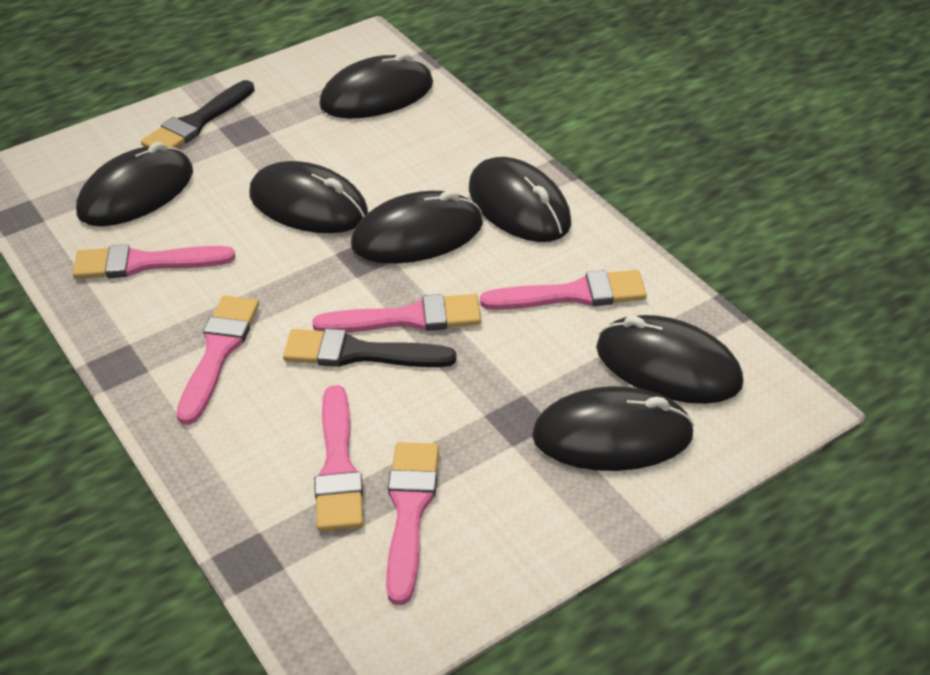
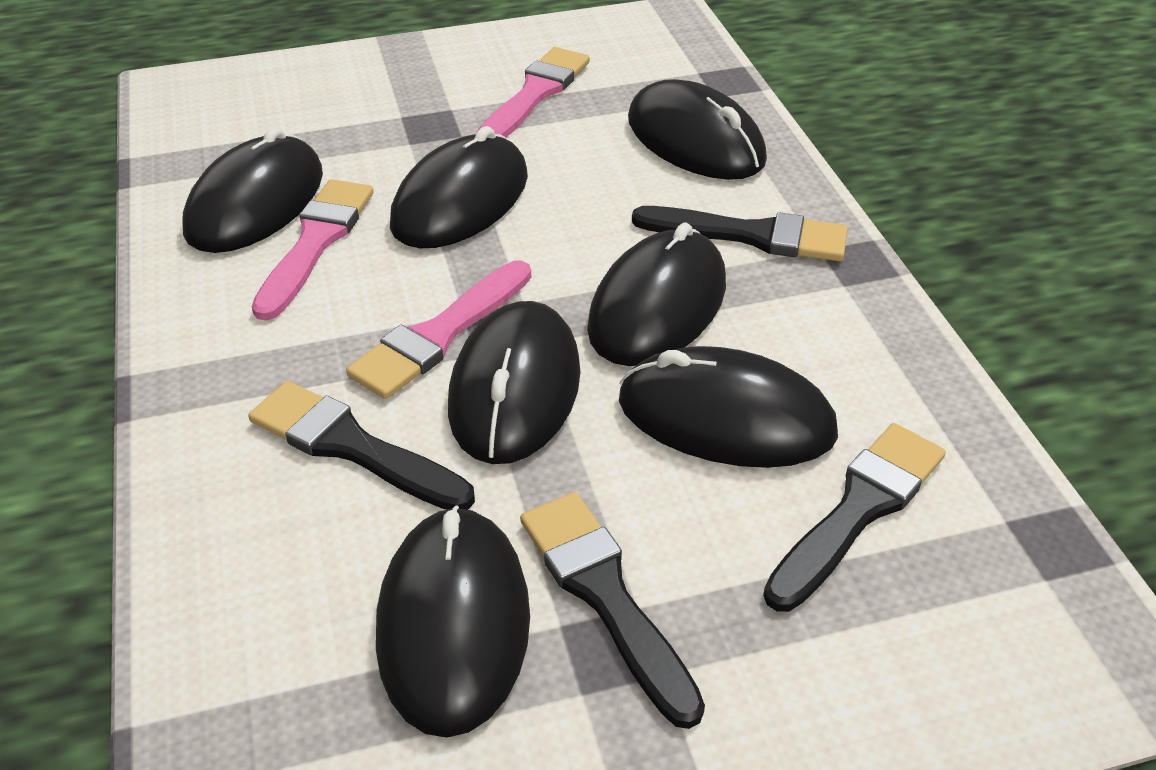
black brush: 2 -> 4
pink brush: 6 -> 3

